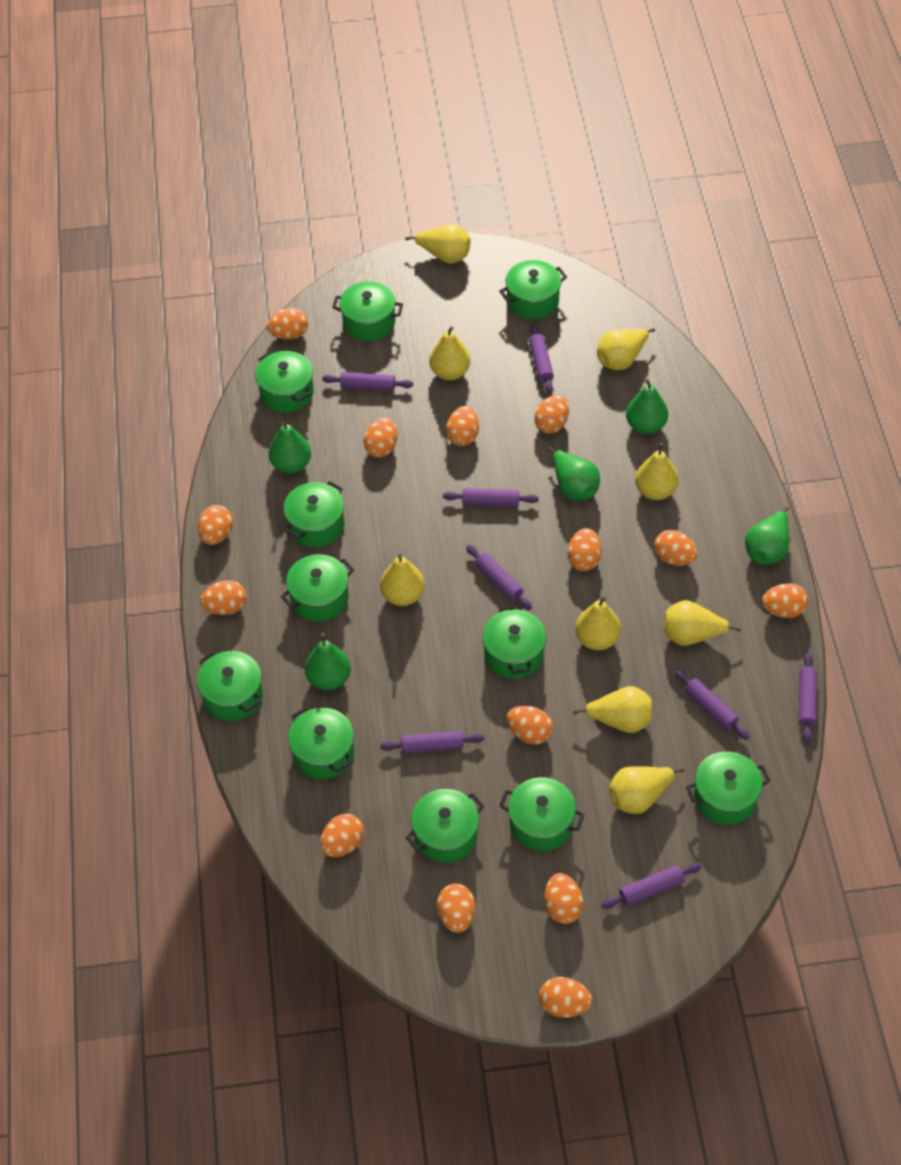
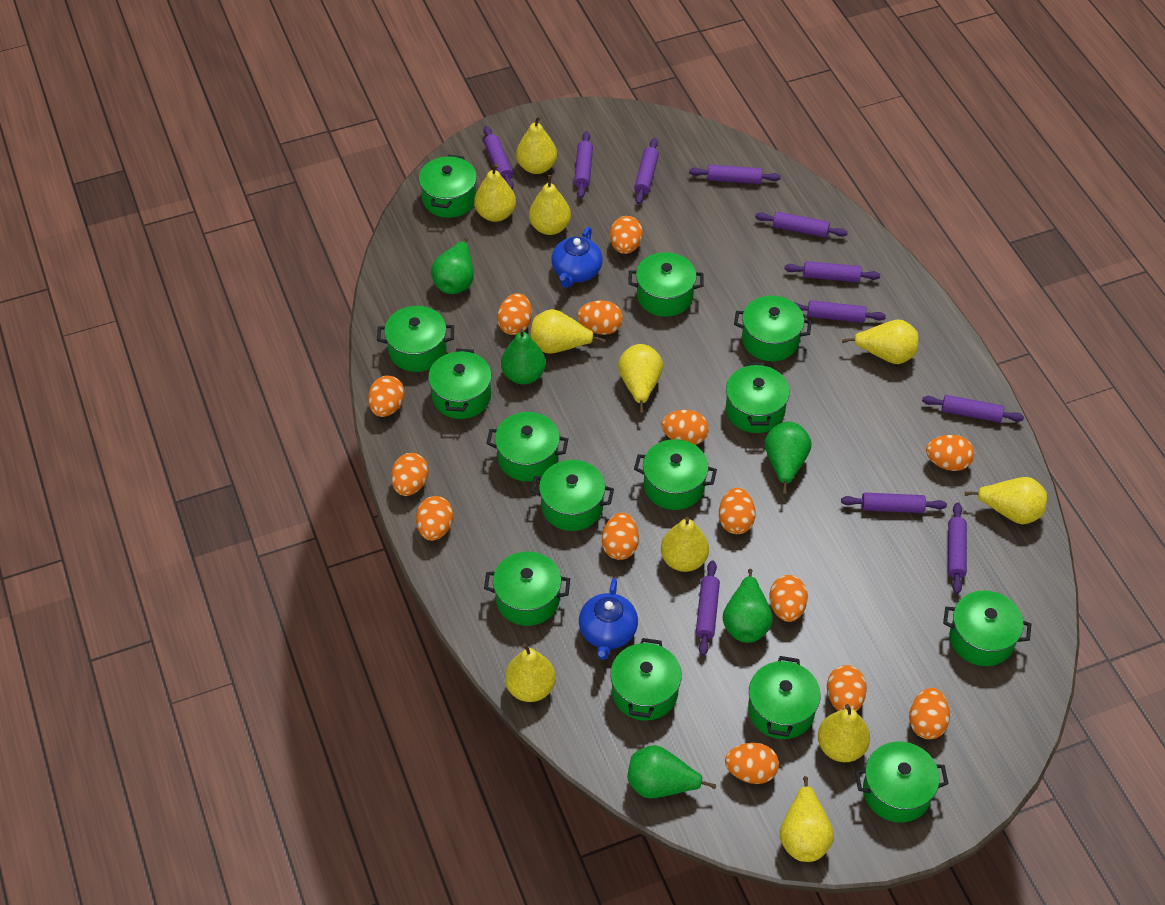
blue teapot: 0 -> 2
green pot: 11 -> 14
purple rolling pin: 8 -> 11
yellow pear: 9 -> 11

